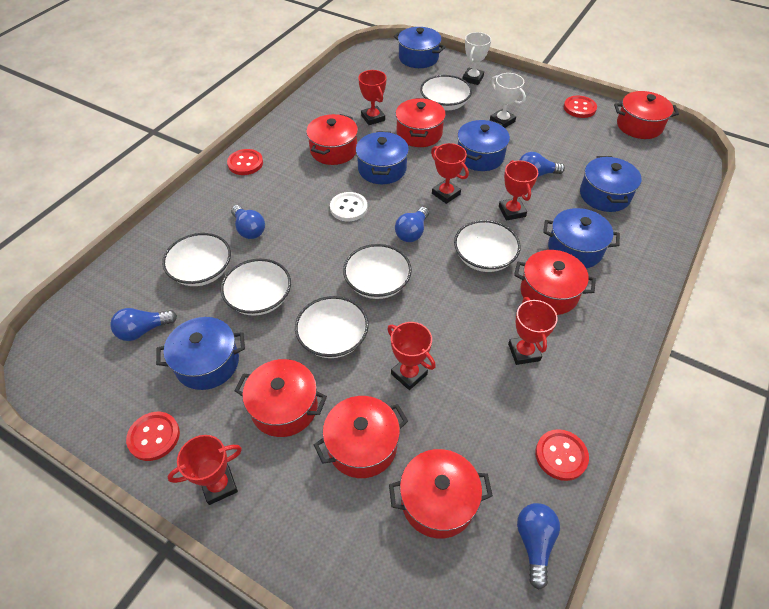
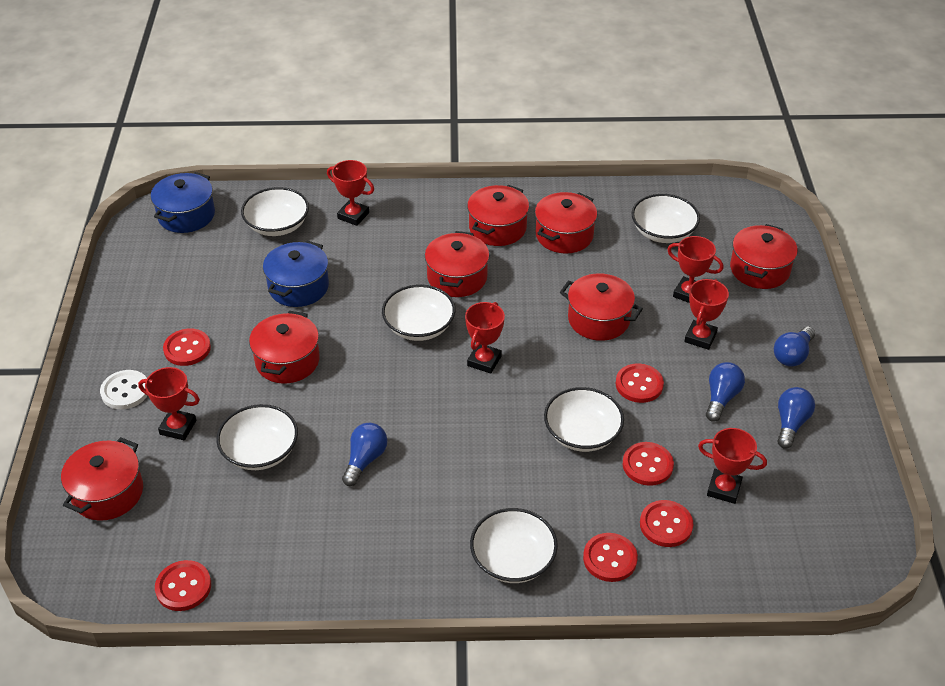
blue light bulb: 5 -> 4
blue pot: 6 -> 2
red button: 4 -> 6
white trophy: 2 -> 0

